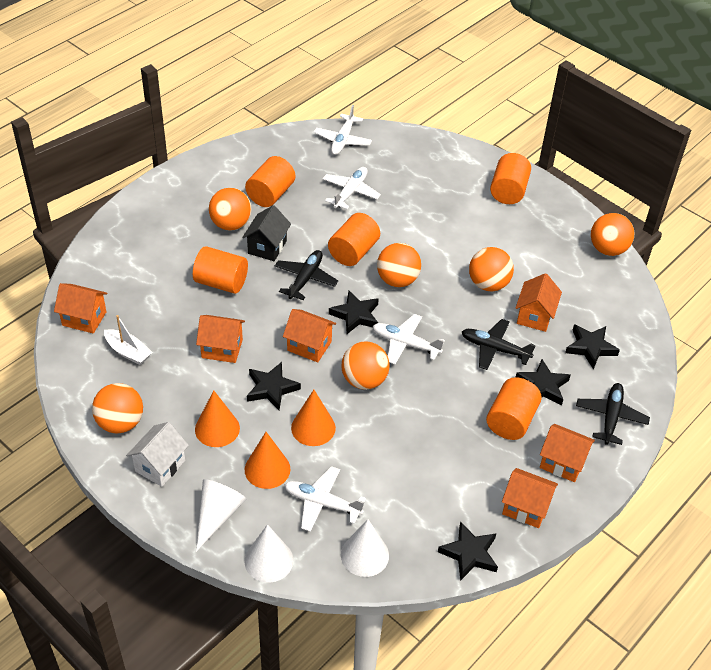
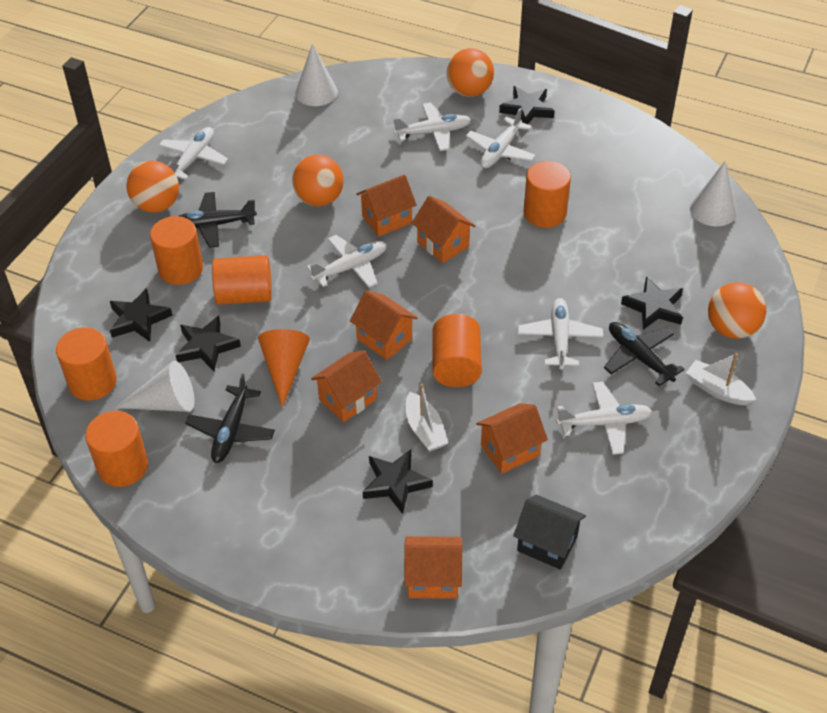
orange ball: 6 -> 4
orange cone: 3 -> 1
orange cylinder: 5 -> 6
white boat: 1 -> 2
white house: 1 -> 0
white plane: 4 -> 6

